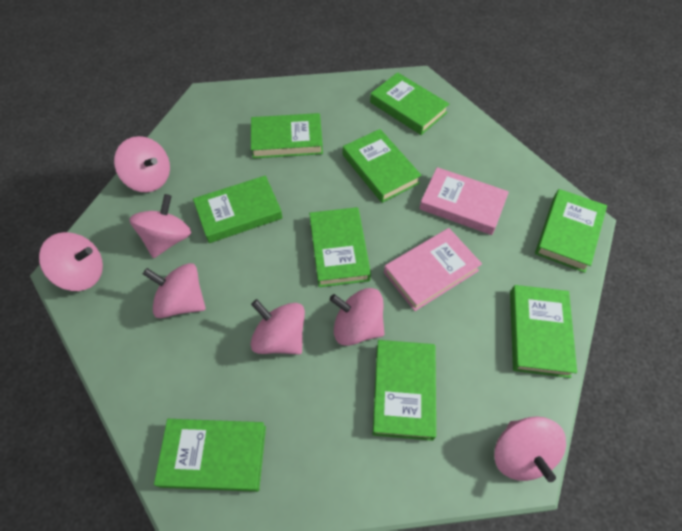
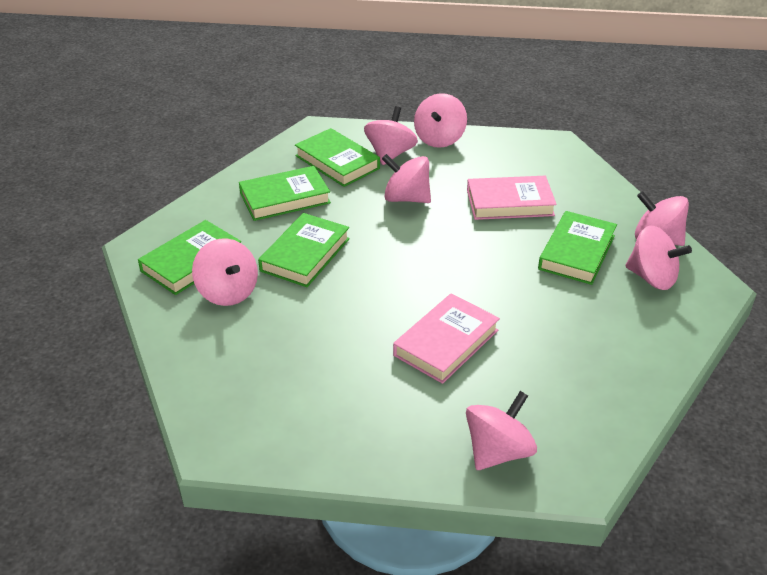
green book: 9 -> 5

